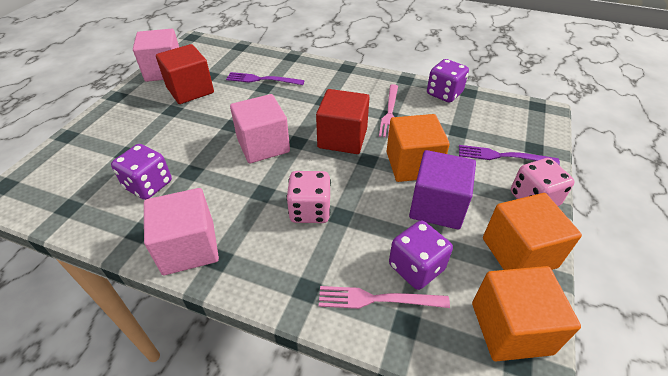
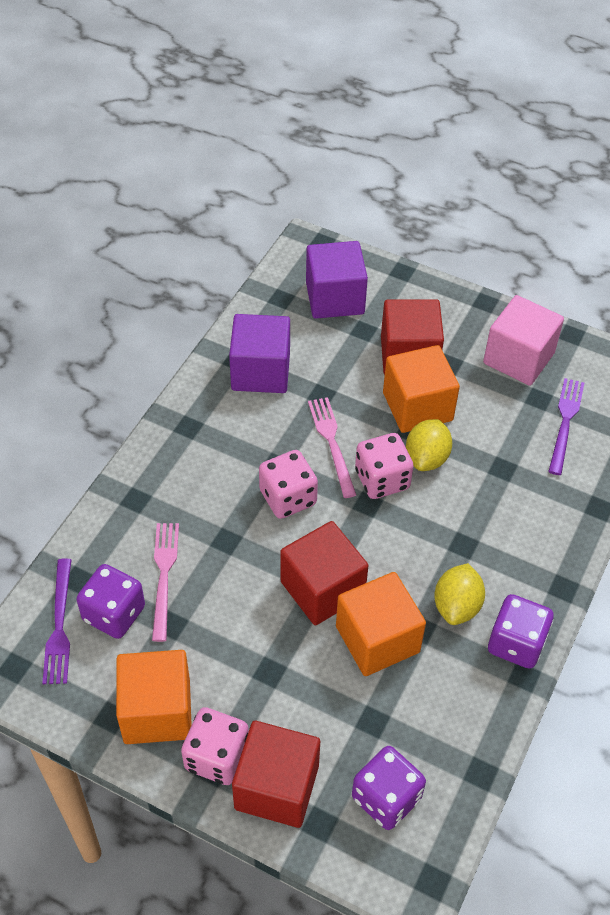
pink cube: 3 -> 1
pink dice: 2 -> 3
purple cube: 1 -> 2
red cube: 2 -> 3
yellow lemon: 0 -> 2

